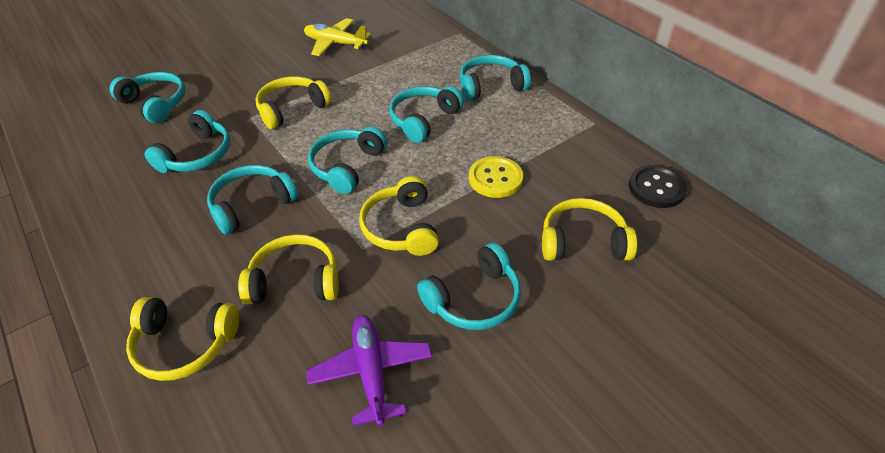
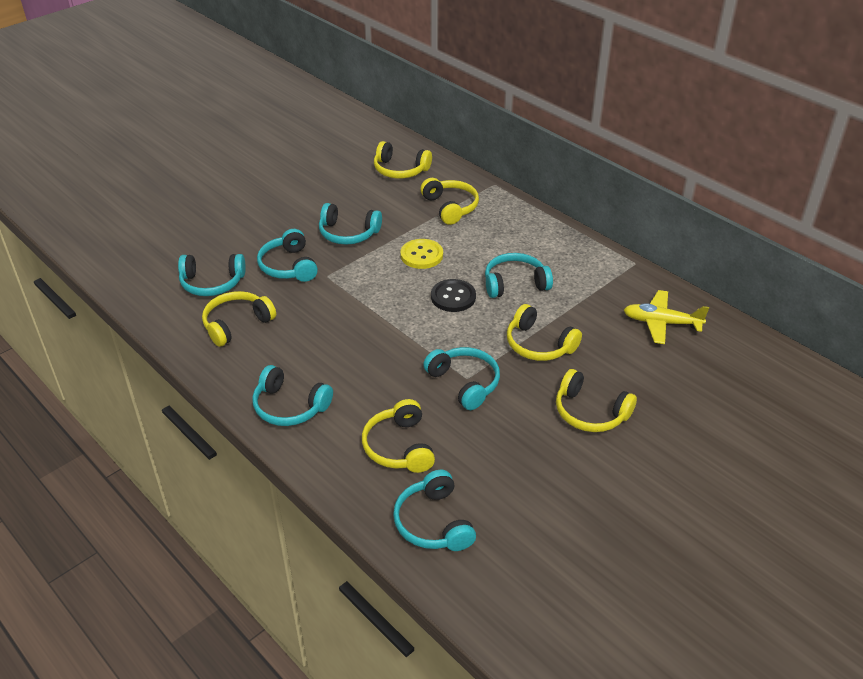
purple plane: 1 -> 0
yellow headphones: 5 -> 6

